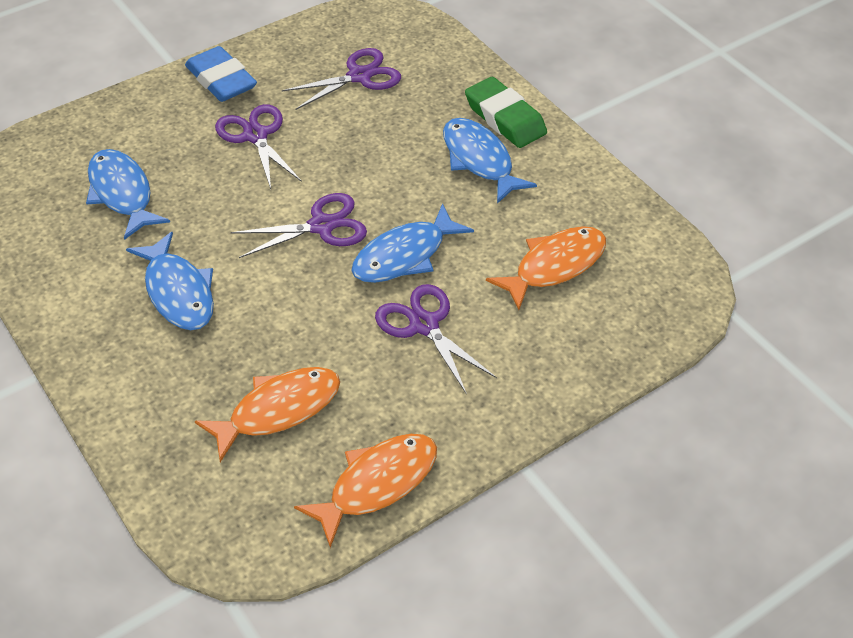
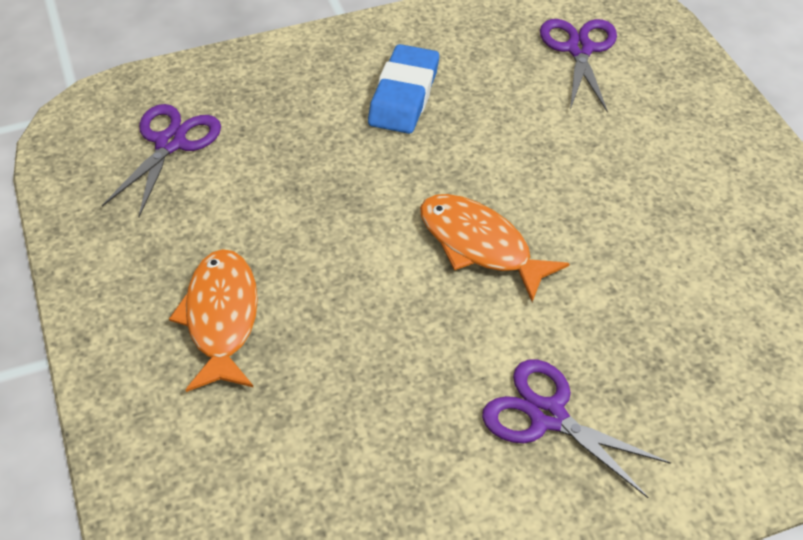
blue fish: 4 -> 0
green eraser: 1 -> 0
orange fish: 3 -> 2
purple scissors: 4 -> 3

